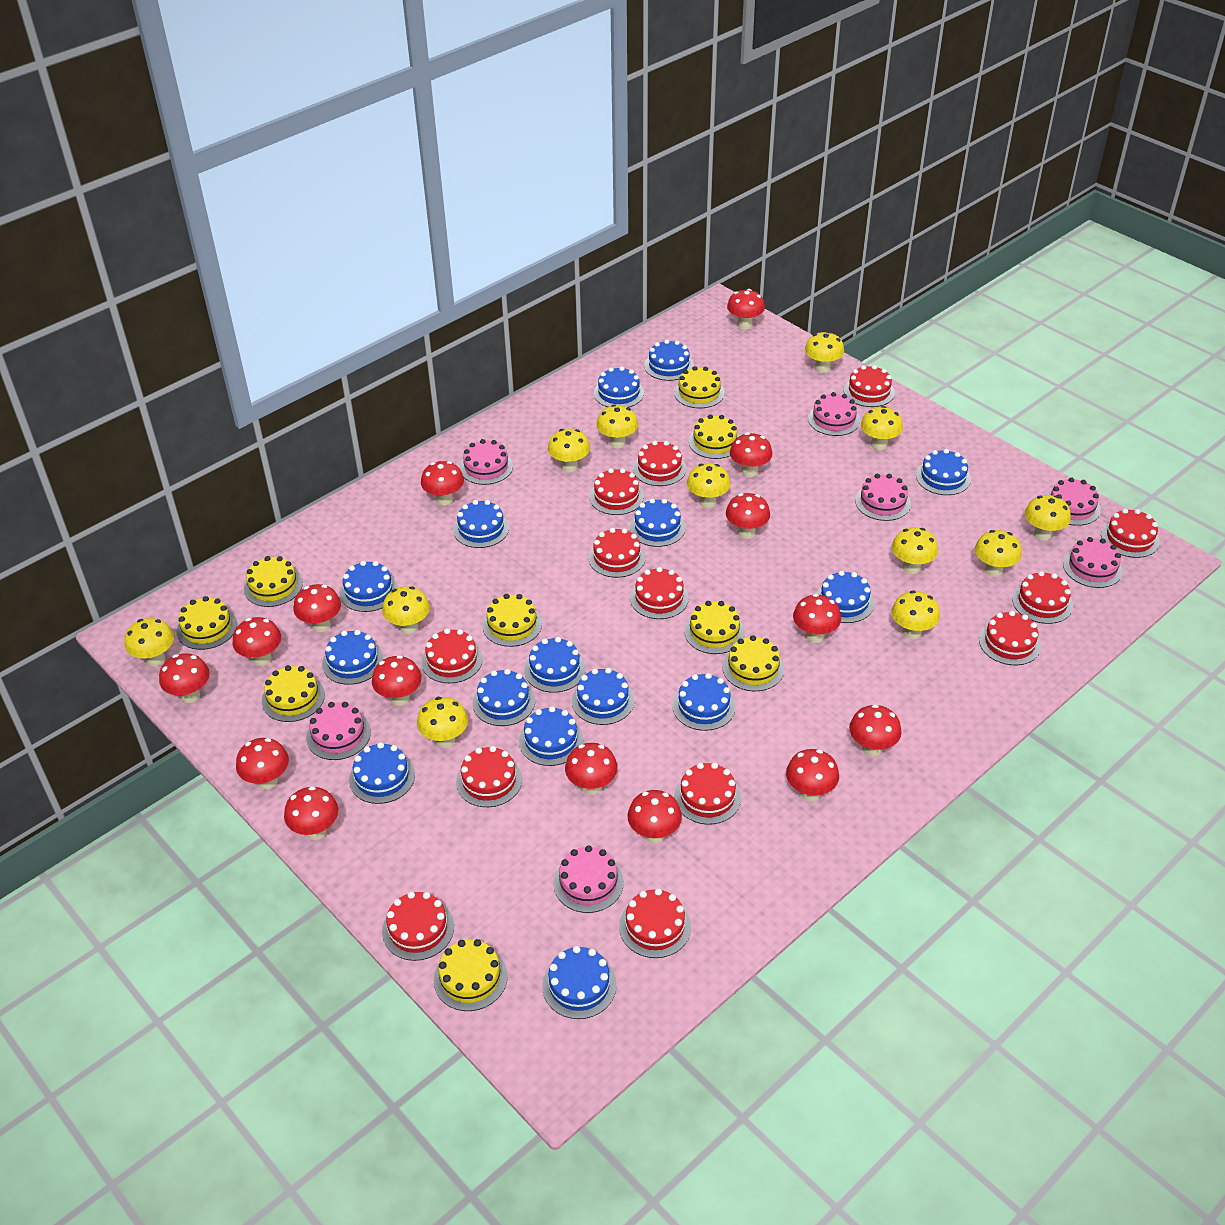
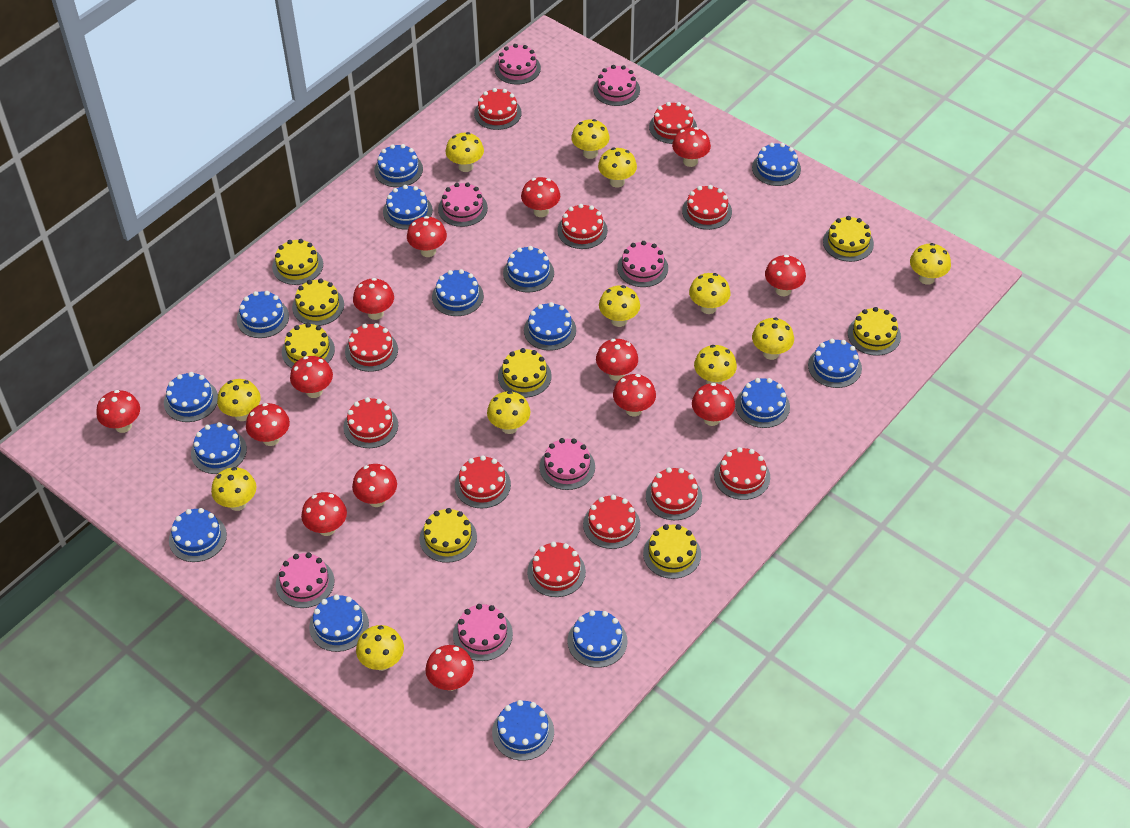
red cake: 13 -> 11
red mushroom: 15 -> 14
yellow cake: 9 -> 8

